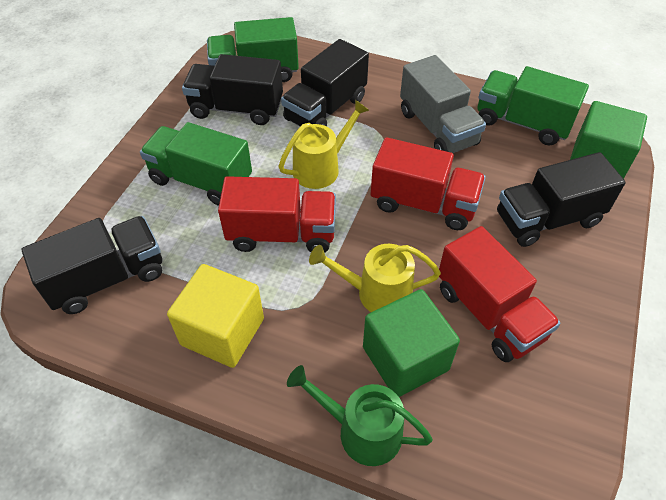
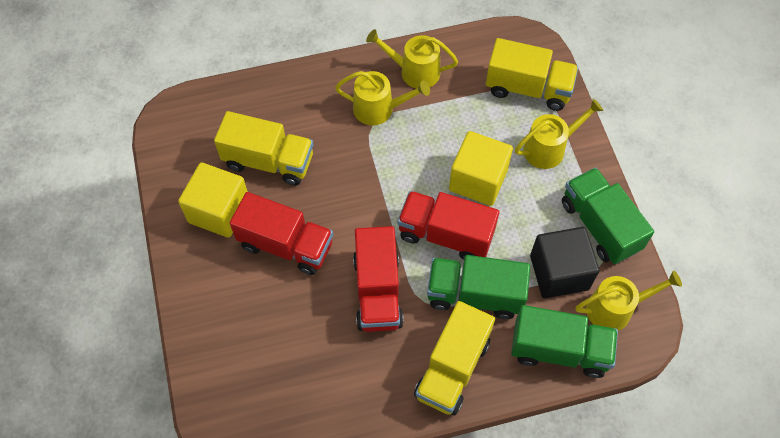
black cube: 0 -> 1
black truck: 4 -> 0
green cube: 2 -> 0
green watering can: 1 -> 0
grey truck: 1 -> 0
yellow cube: 1 -> 2
yellow truck: 0 -> 3
yellow watering can: 2 -> 4

